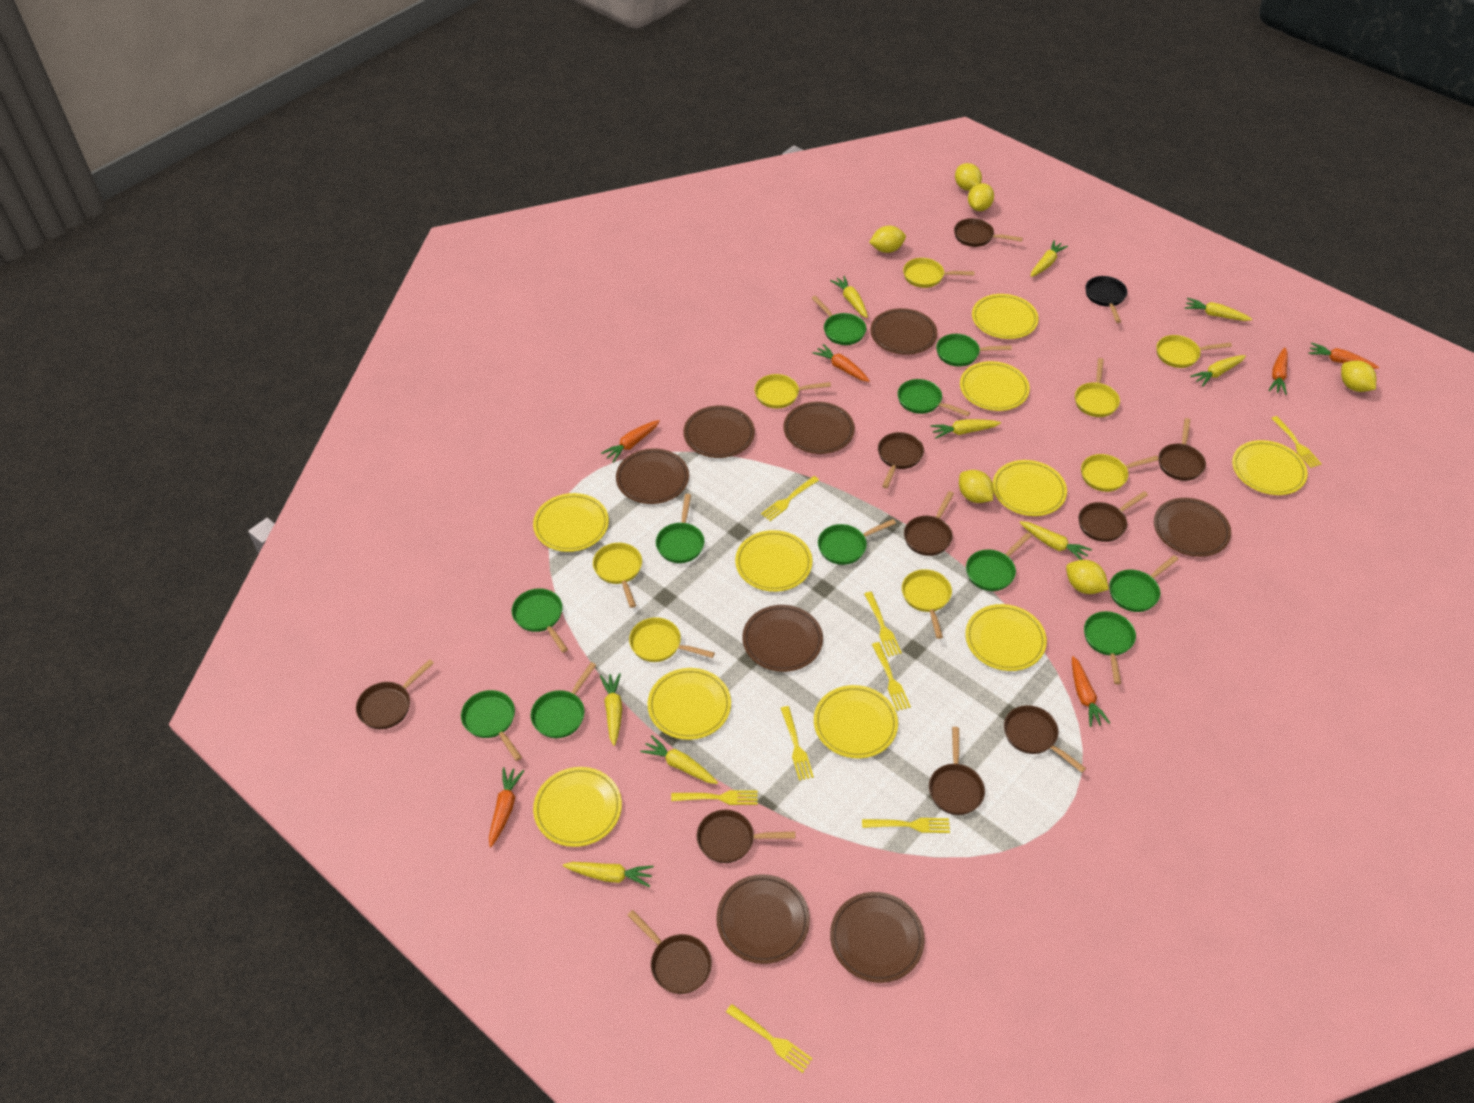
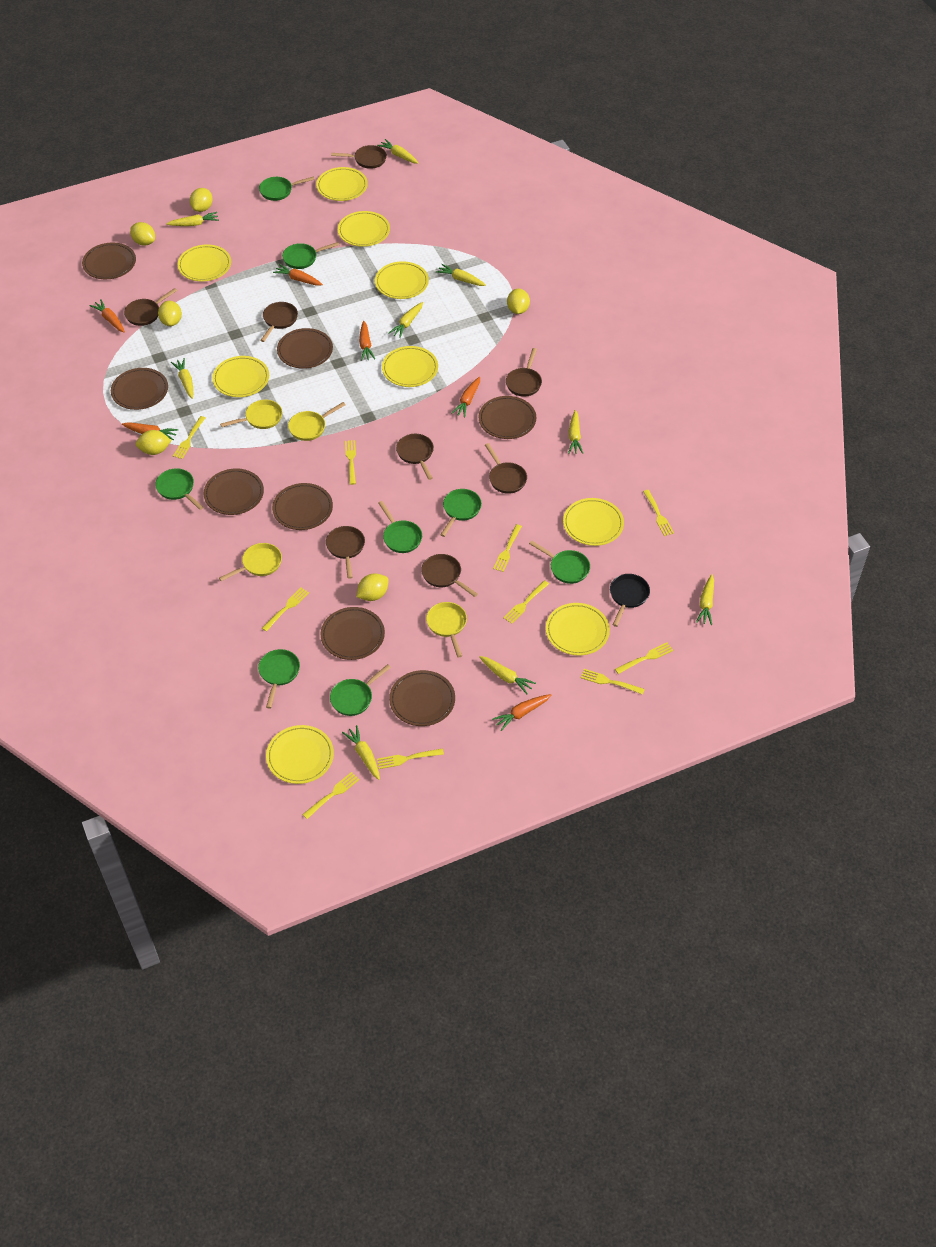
brown pan: 10 -> 8
green pan: 11 -> 8
yellow fork: 8 -> 10
yellow pan: 8 -> 4
yellow plate: 10 -> 9

